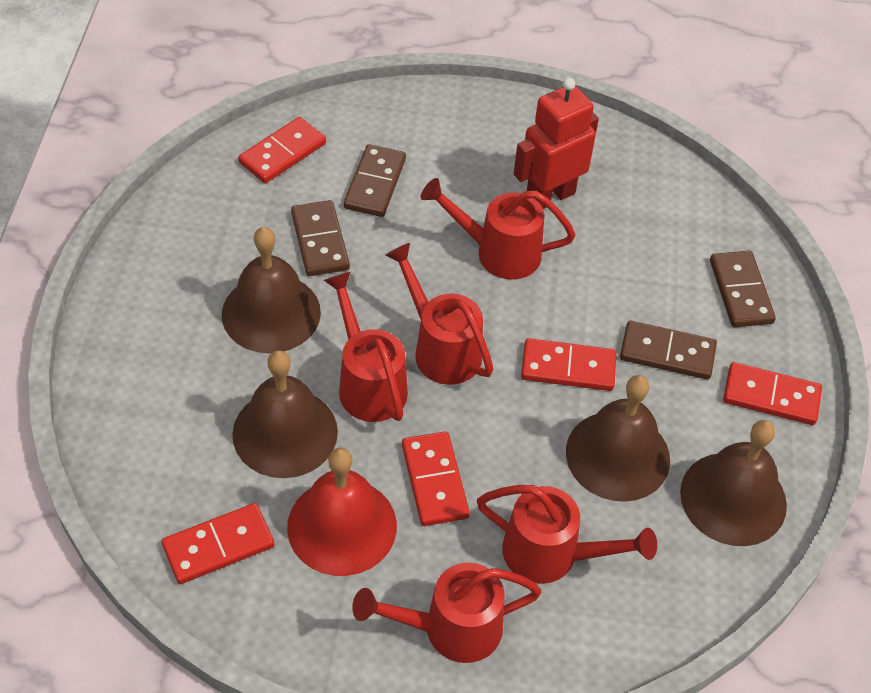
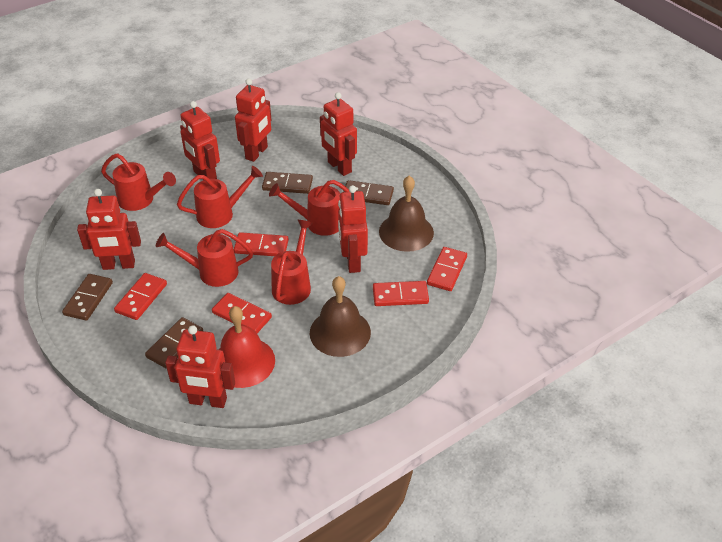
brown bell: 4 -> 2
red robot: 1 -> 6

